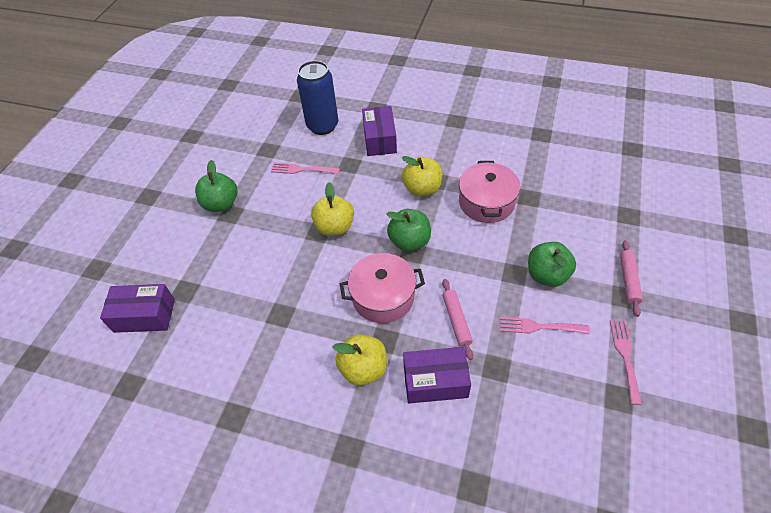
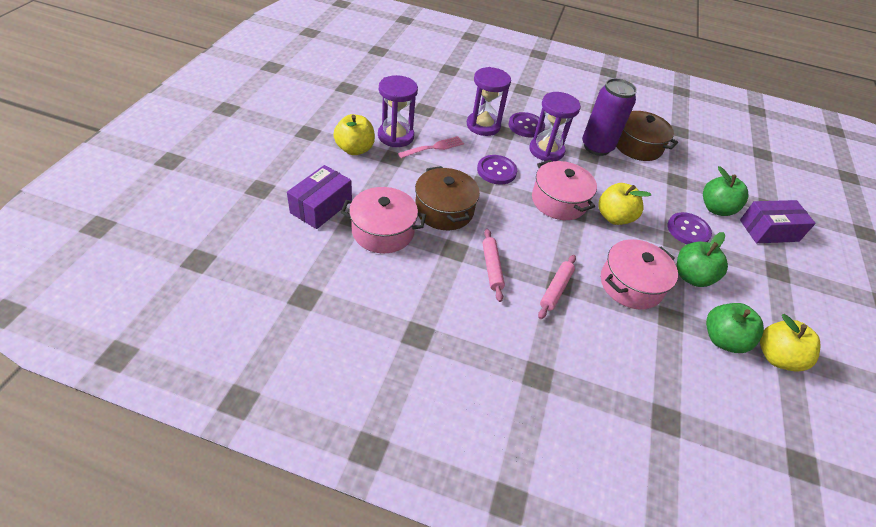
blue can: 1 -> 0
brown pot: 0 -> 2
pink fork: 3 -> 1
pink pot: 2 -> 3
purple box: 3 -> 2
purple button: 0 -> 3
purple can: 0 -> 1
purple hourglass: 0 -> 3

